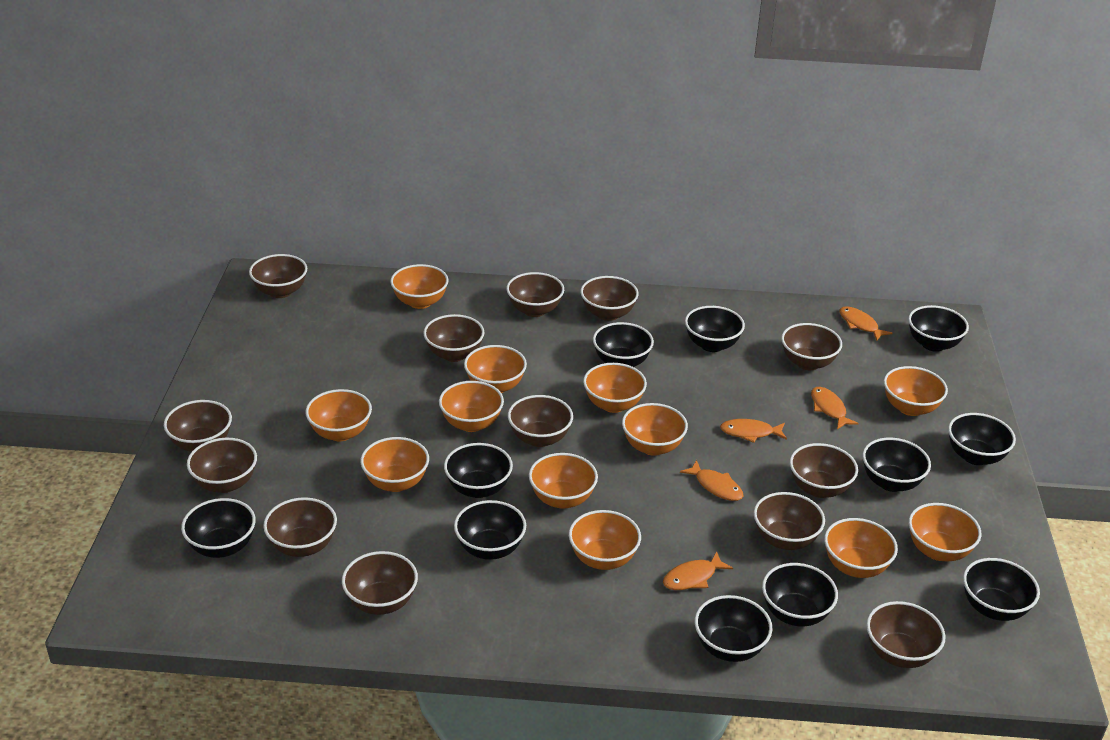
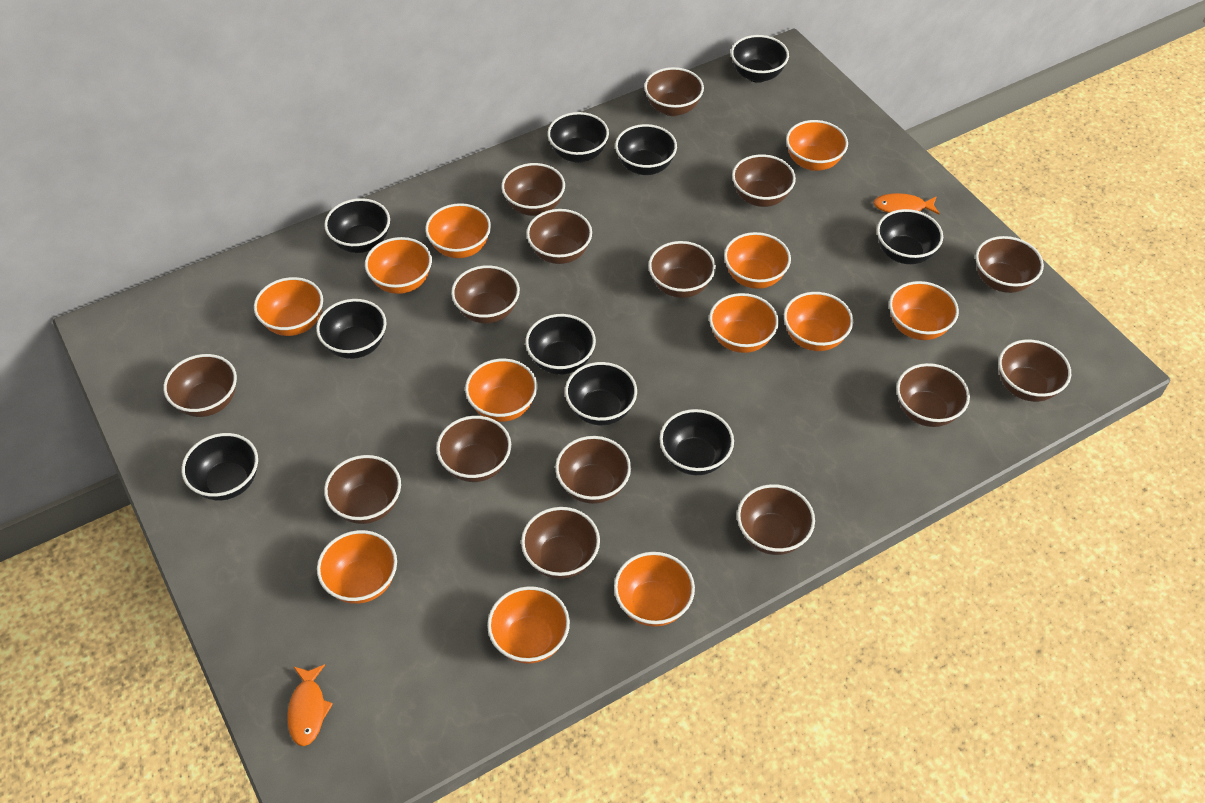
black bowl: 11 -> 10
brown bowl: 13 -> 15
orange fish: 5 -> 2

